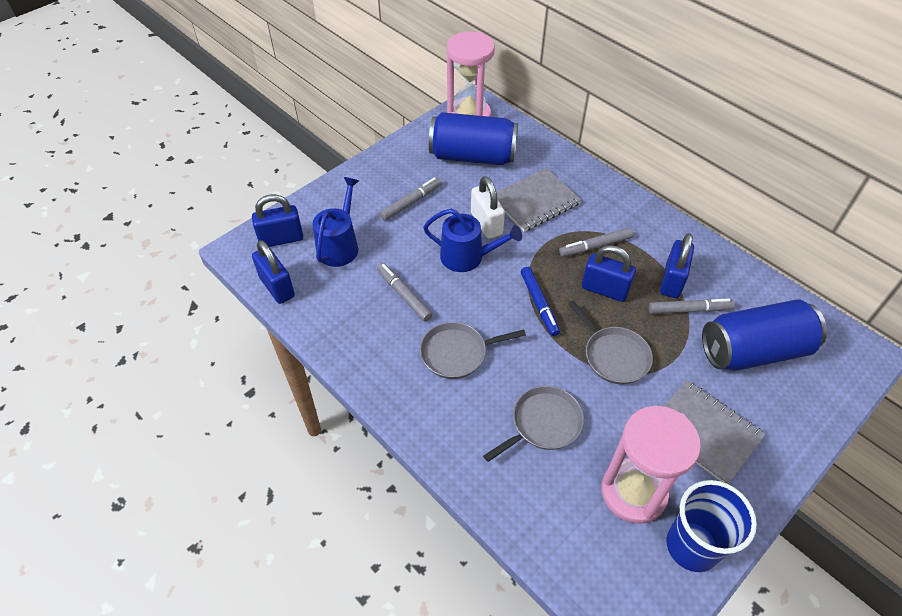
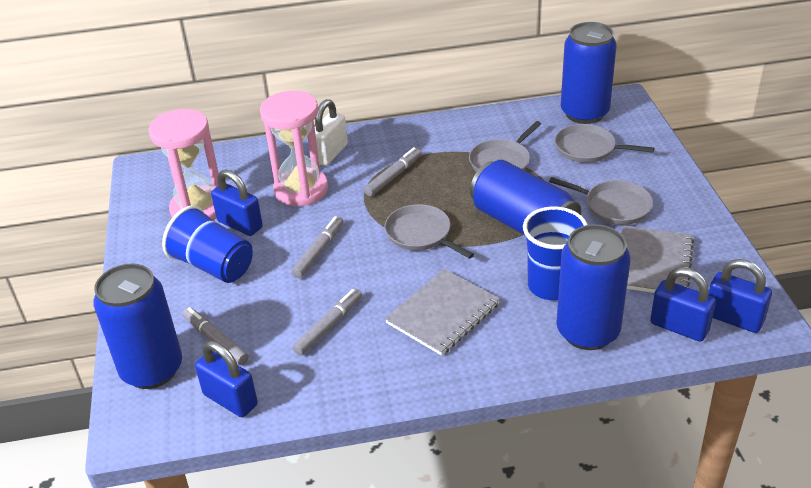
blue can: 2 -> 4
blue cup: 1 -> 2
blue marker: 1 -> 0
blue watering can: 2 -> 0
grey pan: 3 -> 4

